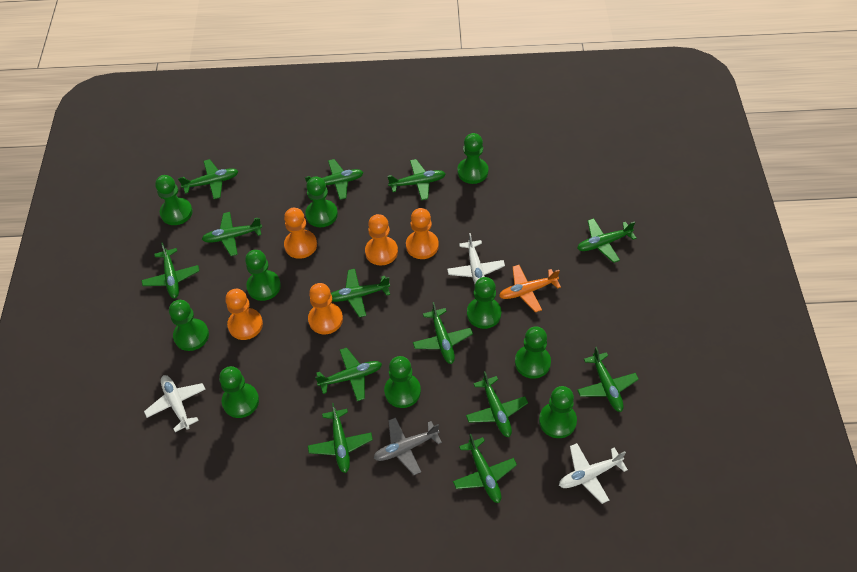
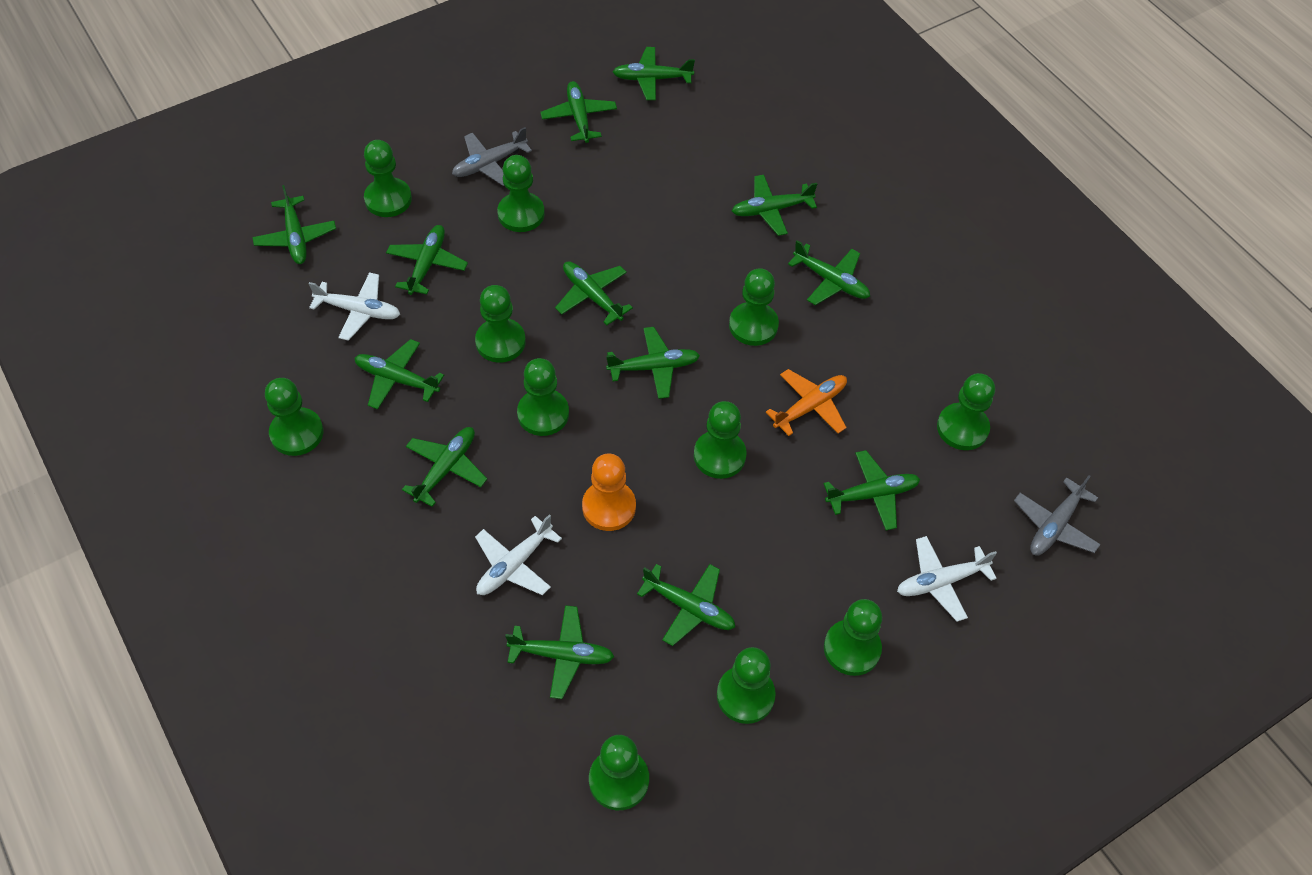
green pawn: 10 -> 11
grey plane: 1 -> 2
orange pawn: 5 -> 1

